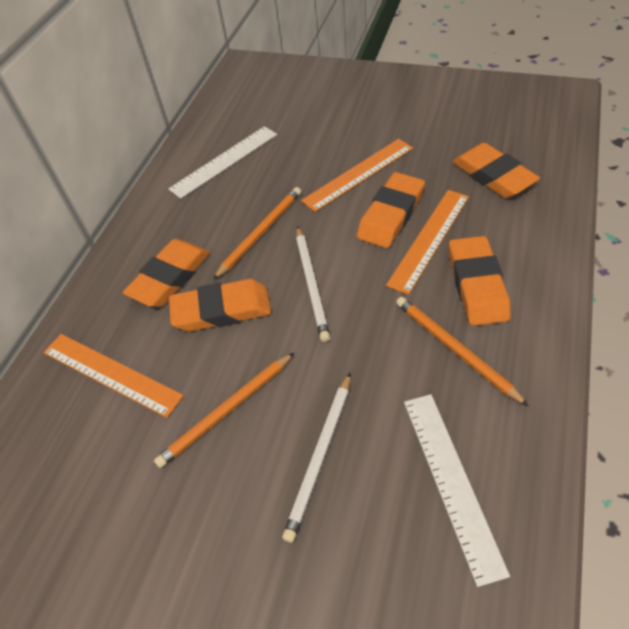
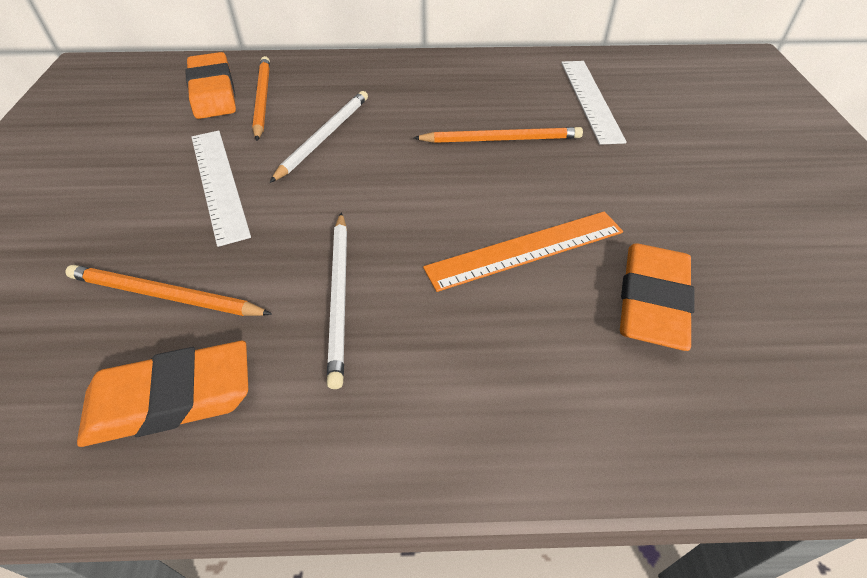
orange eraser: 5 -> 3
orange ruler: 3 -> 1

